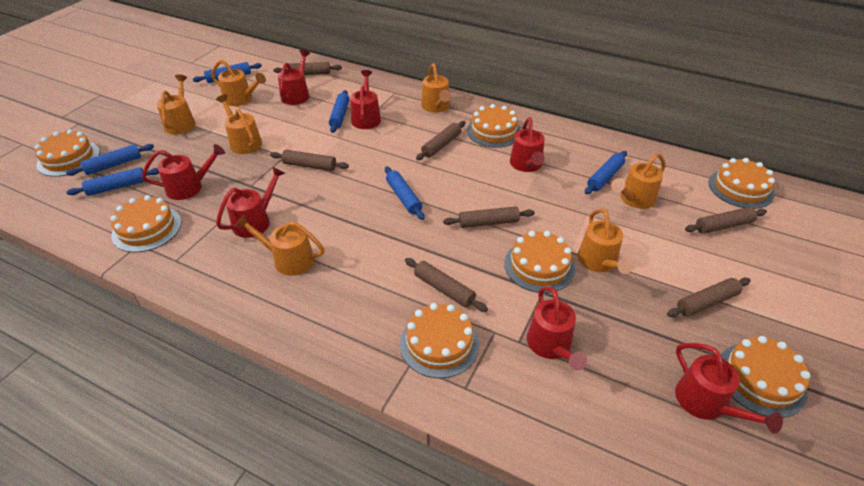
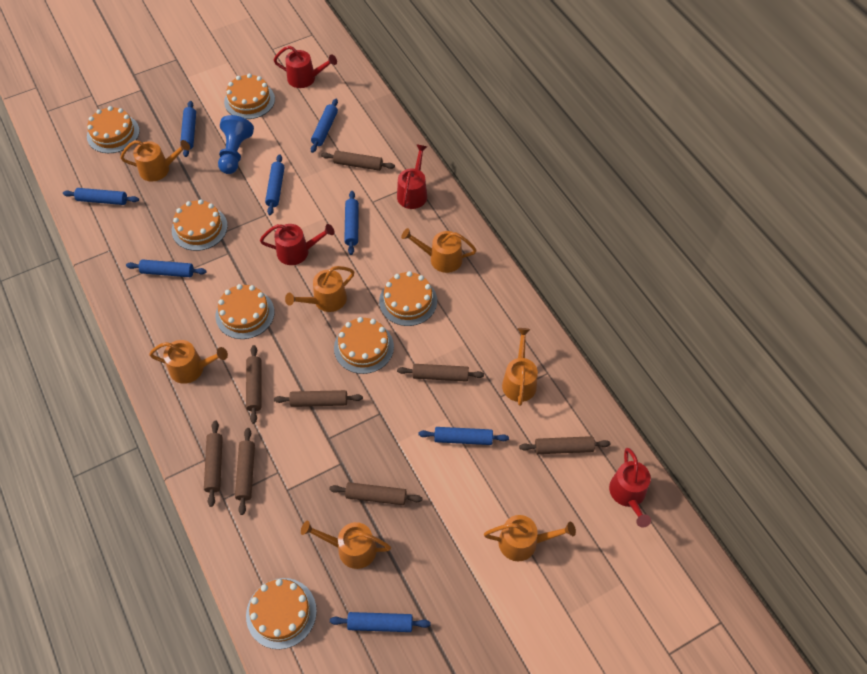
blue pawn: 0 -> 1
blue rolling pin: 6 -> 8
brown rolling pin: 7 -> 8
red watering can: 7 -> 4

